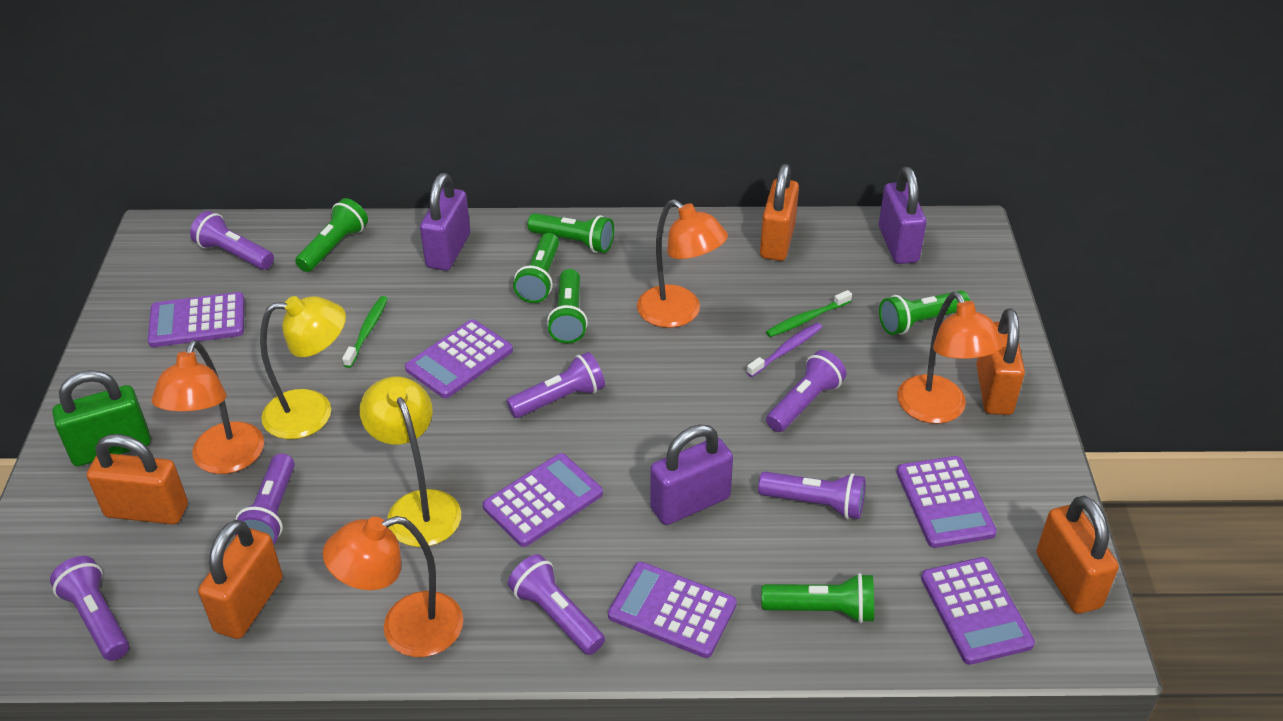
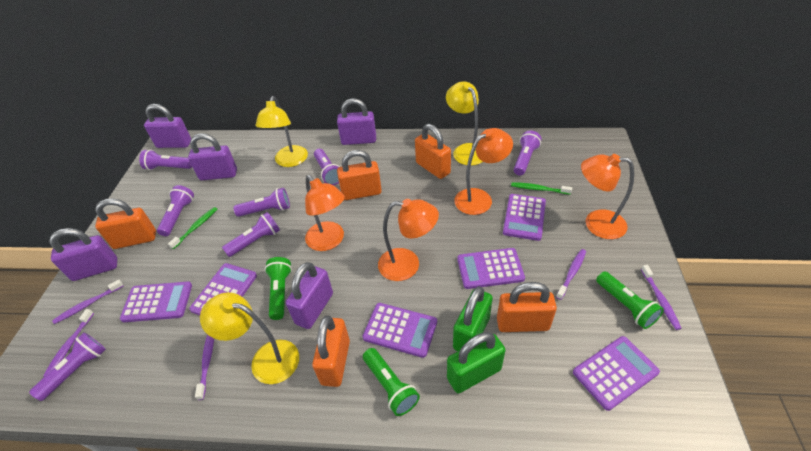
green flashlight: 6 -> 3
green padlock: 1 -> 2
purple padlock: 3 -> 5
purple toothbrush: 1 -> 5
yellow lamp: 2 -> 3

